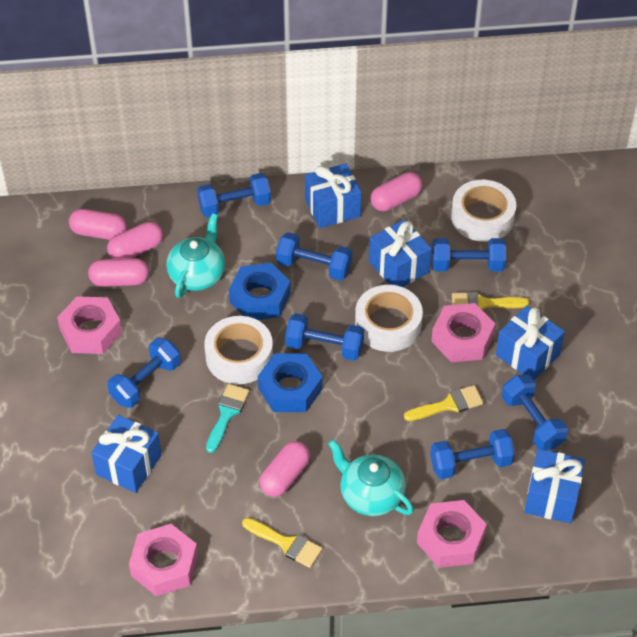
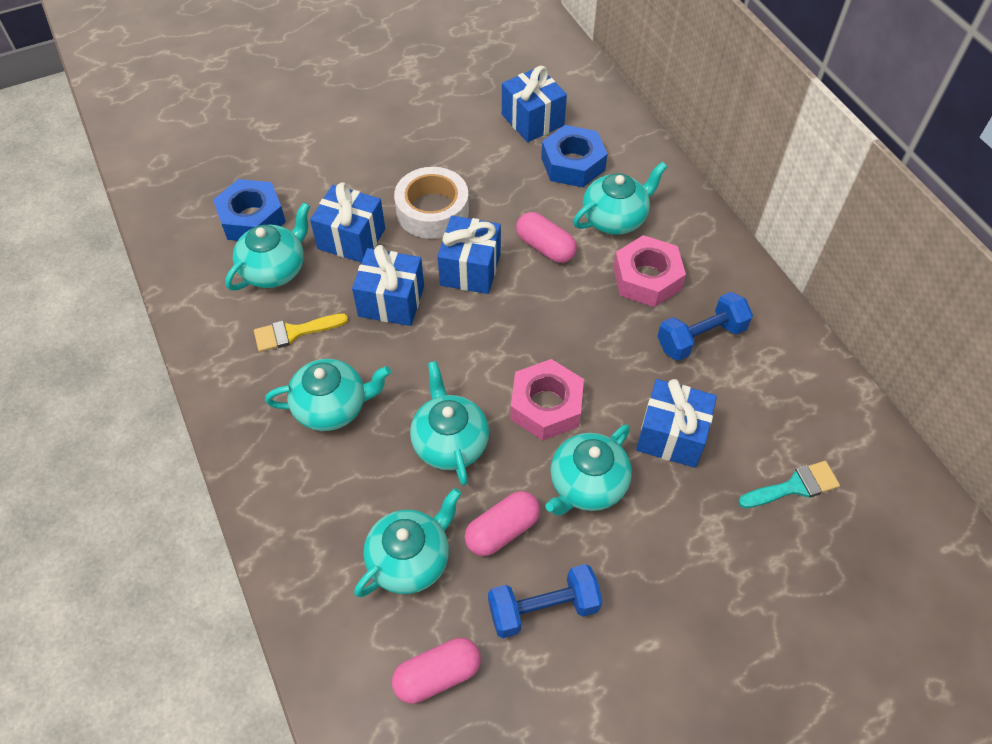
blue dumbbell: 7 -> 2
pink capsule: 5 -> 3
pink nut: 4 -> 2
turquoise teapot: 2 -> 6
white tape: 3 -> 1
yellow brush: 3 -> 1

